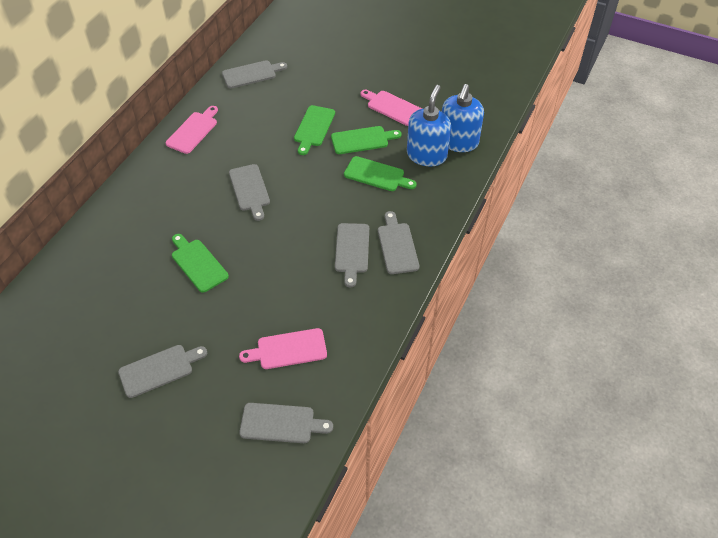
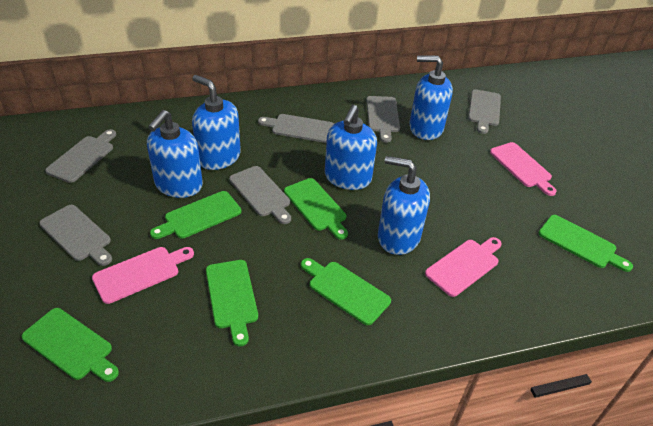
blue soap dispenser: 2 -> 5
green cutting board: 4 -> 6

